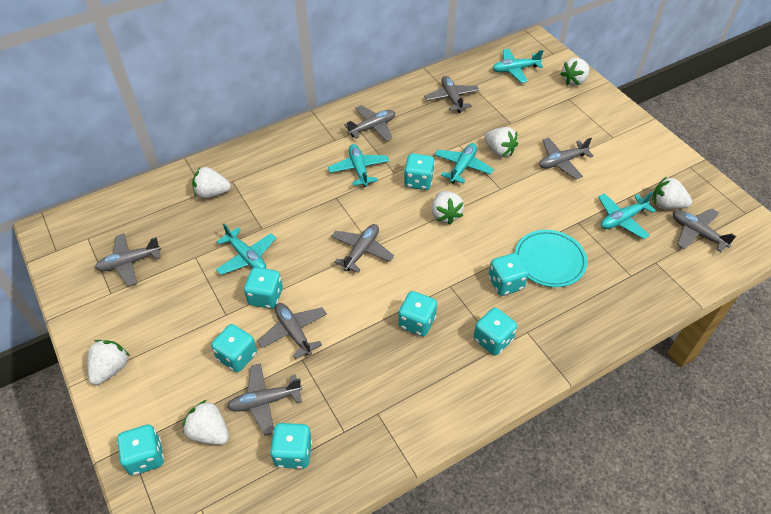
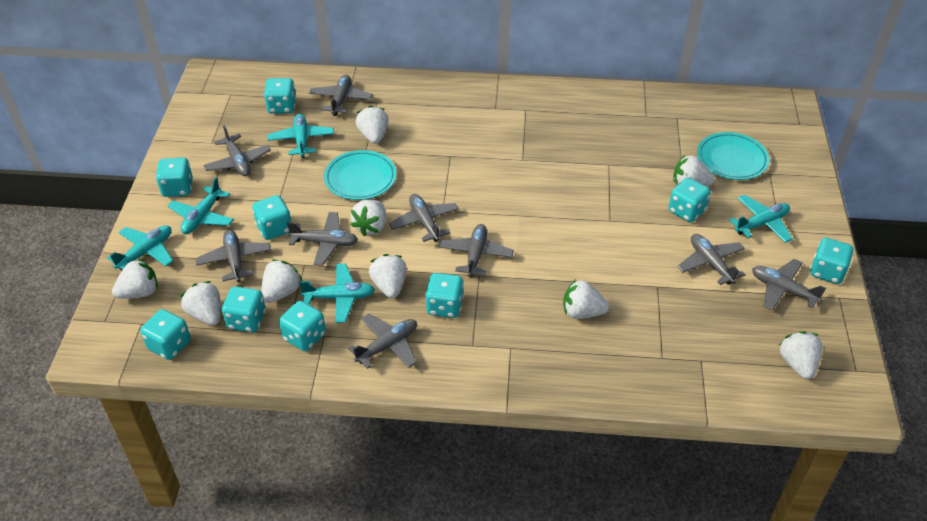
grey plane: 8 -> 9
turquoise dice: 8 -> 9
turquoise plate: 1 -> 2
white strawberry: 7 -> 9

